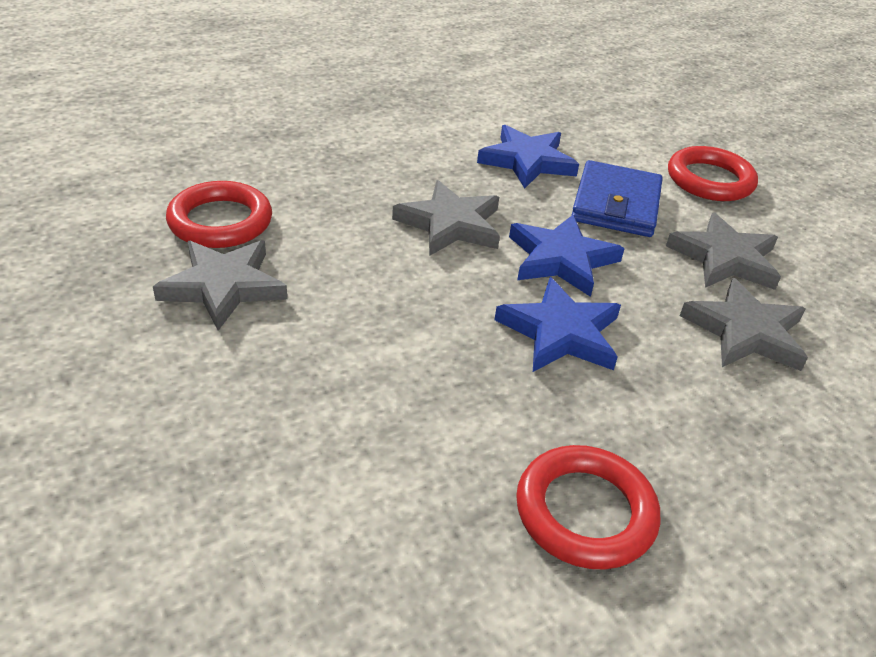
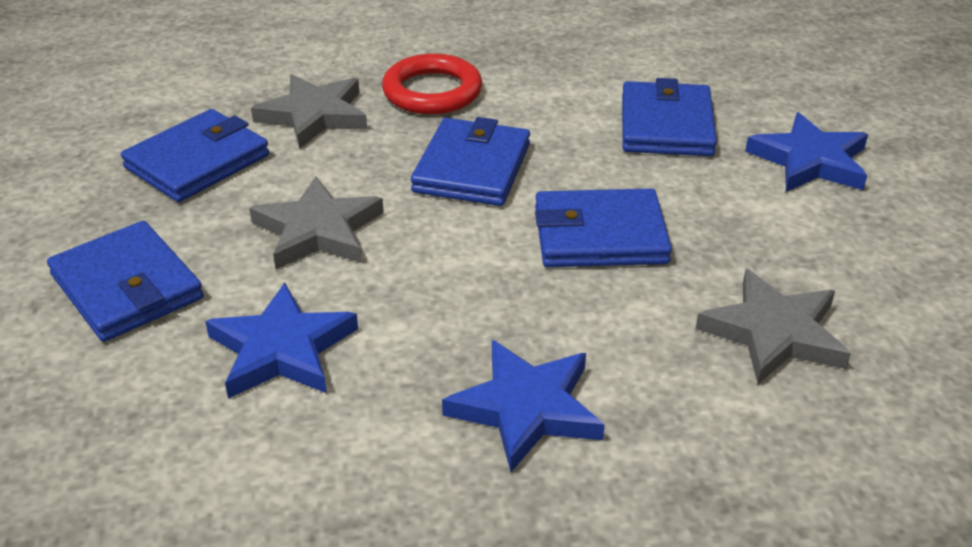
blue wallet: 1 -> 5
grey star: 4 -> 3
red ring: 3 -> 1

